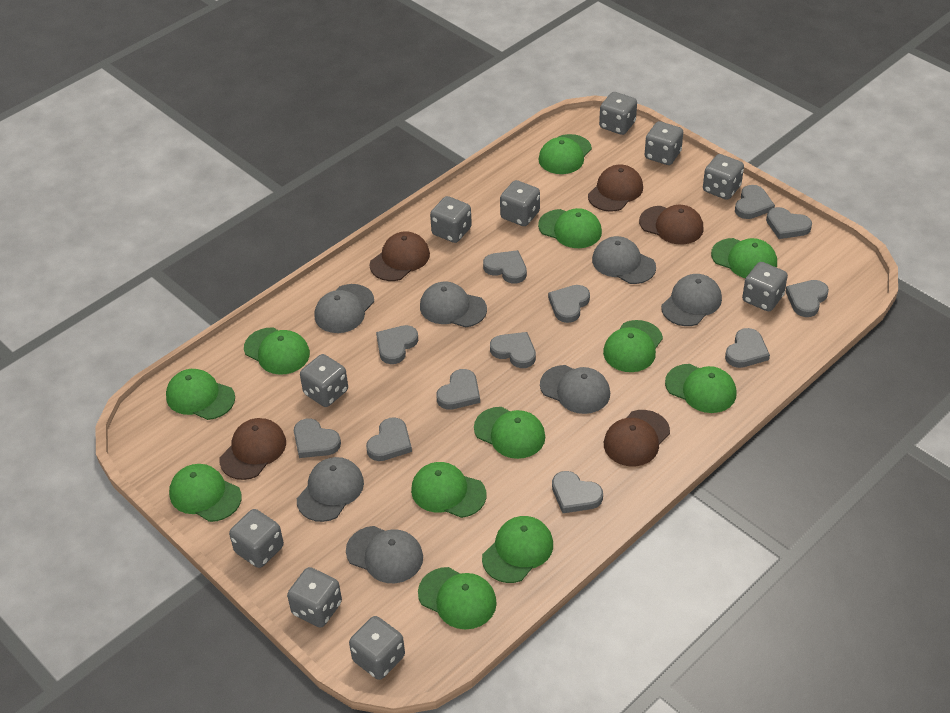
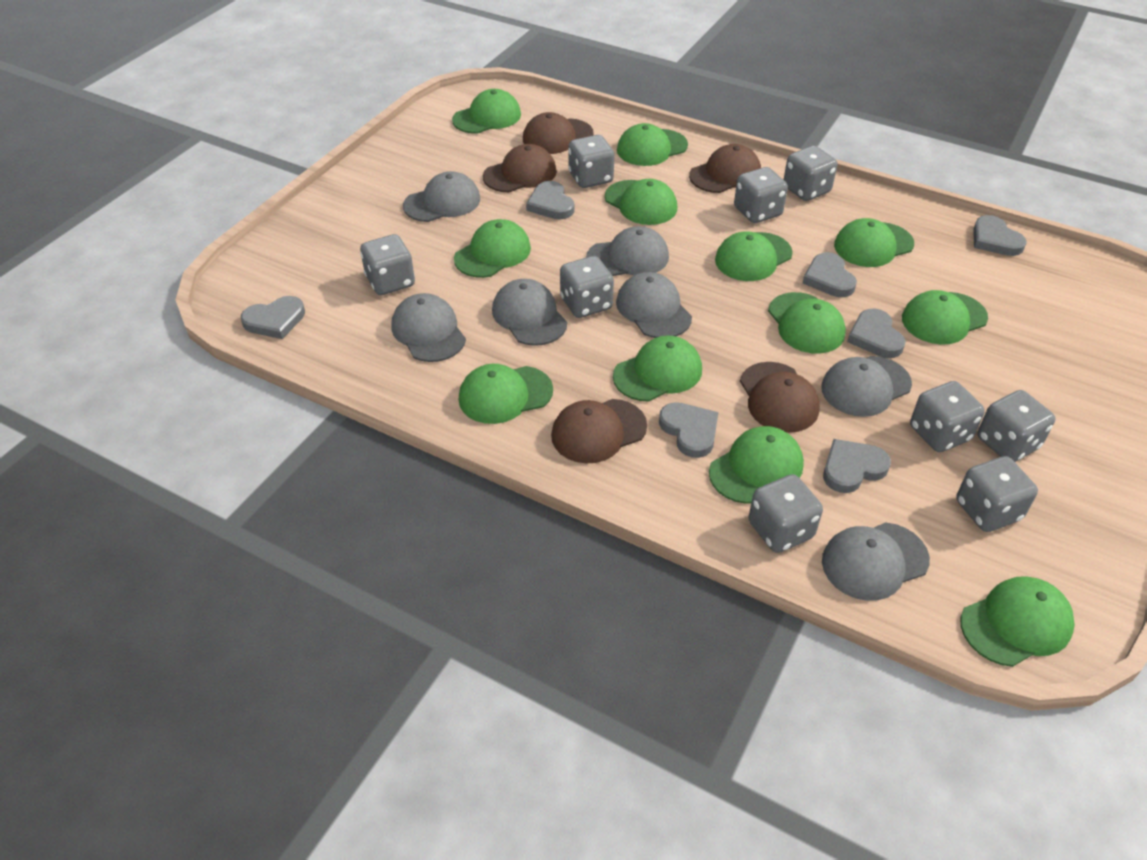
grey dice: 10 -> 9
grey heart: 12 -> 7

